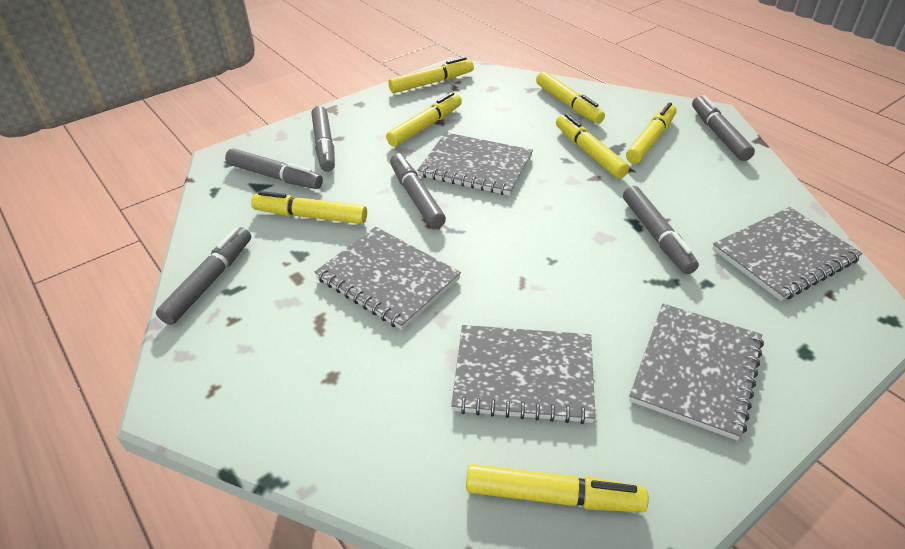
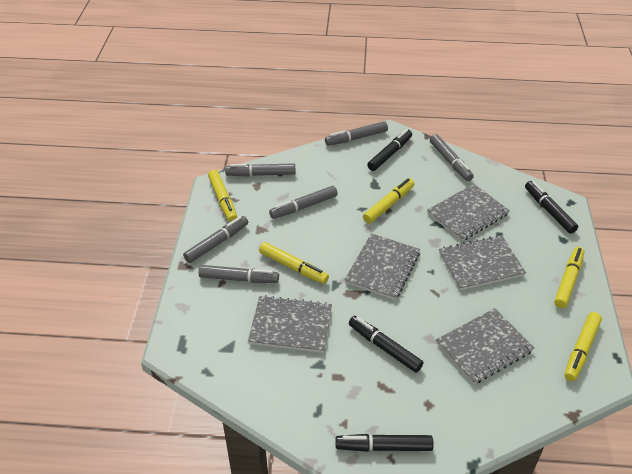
black marker: 0 -> 4
yellow marker: 7 -> 5

